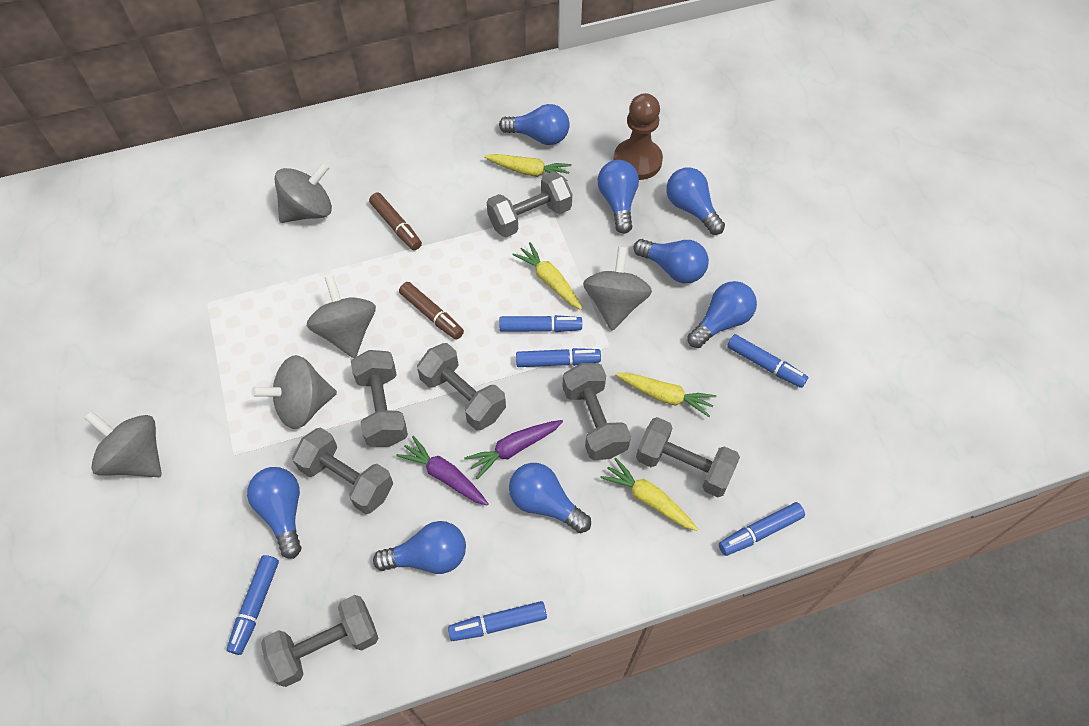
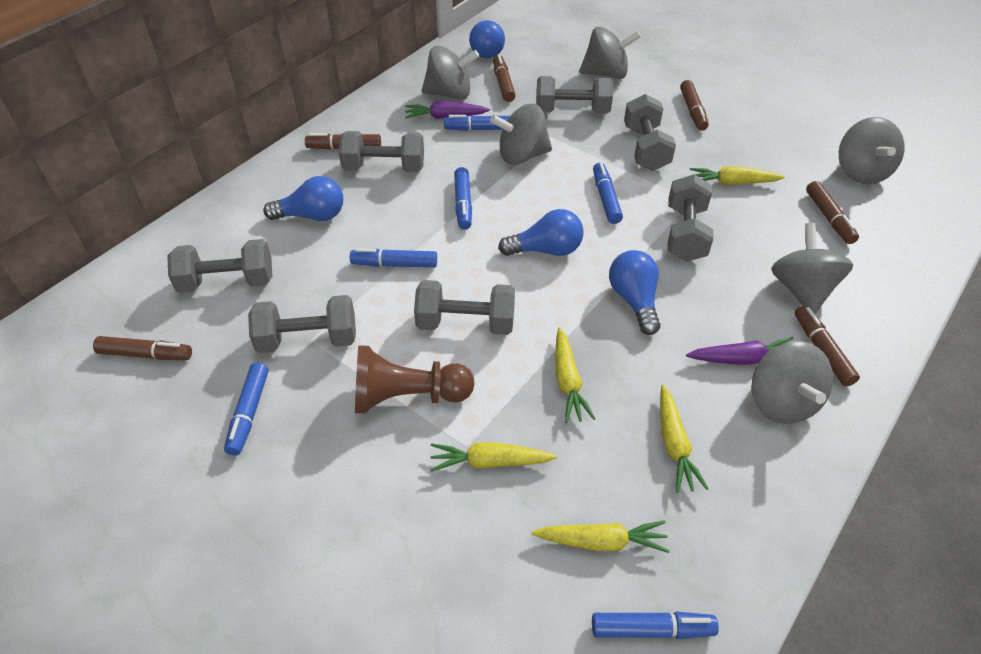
blue light bulb: 8 -> 4
brown marker: 2 -> 6
grey spinning top: 5 -> 6
yellow carrot: 4 -> 5

